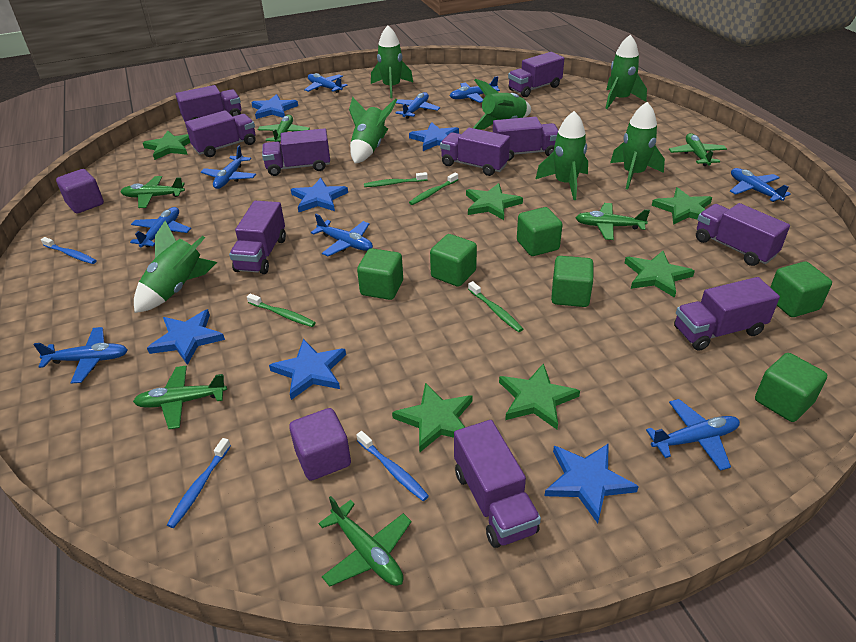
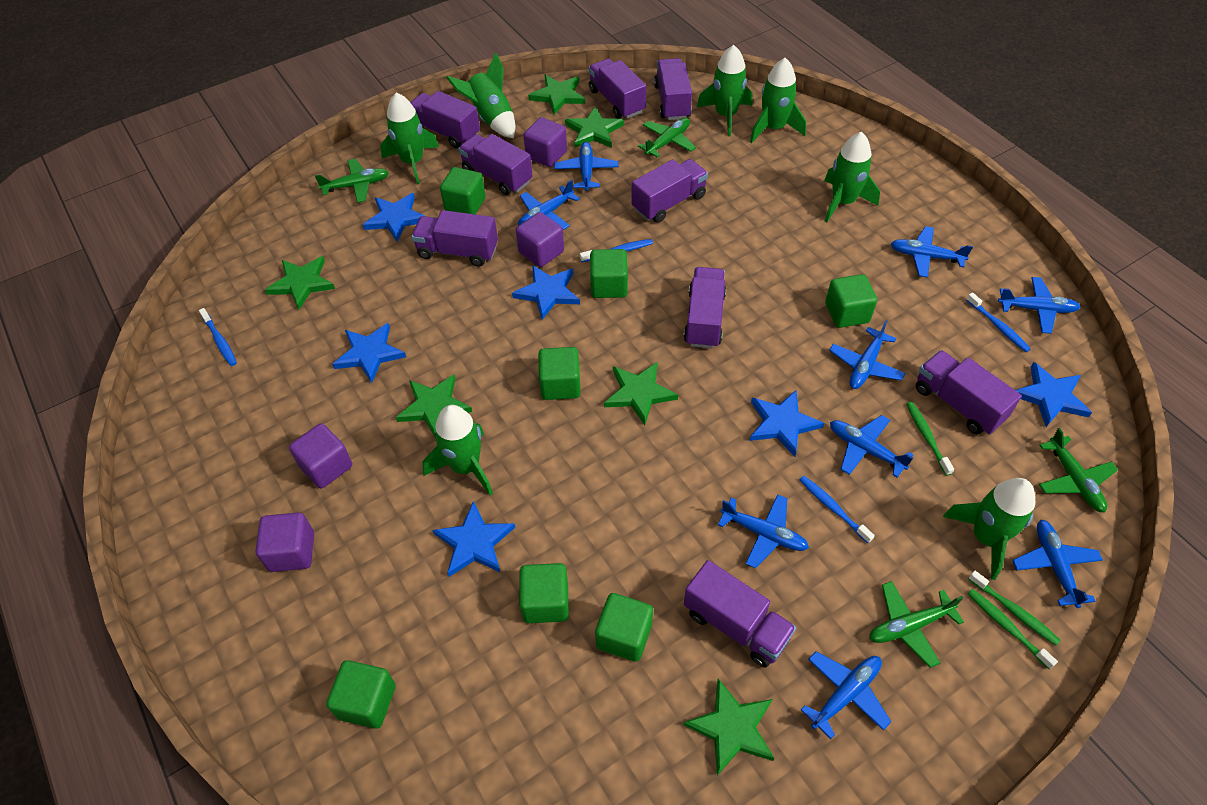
blue toothbrush: 3 -> 4
green cube: 6 -> 7
green plane: 6 -> 4
green toothbrush: 4 -> 3
purple cube: 2 -> 4
purple truck: 10 -> 9

